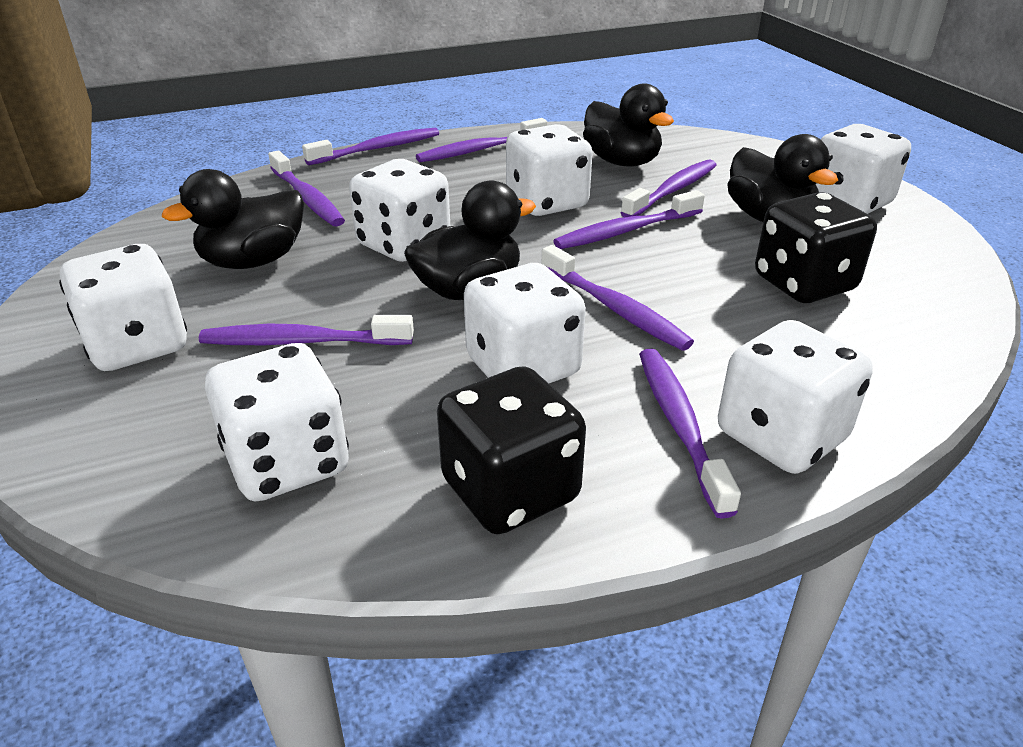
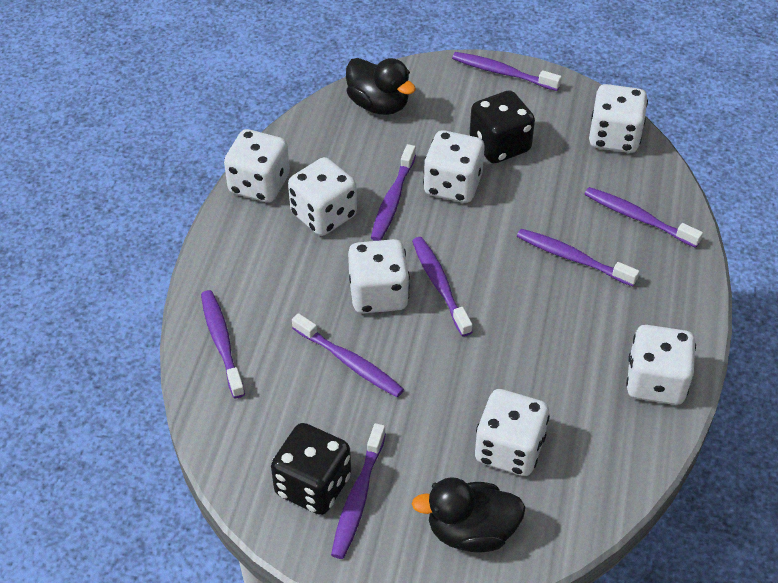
black duck: 4 -> 2

